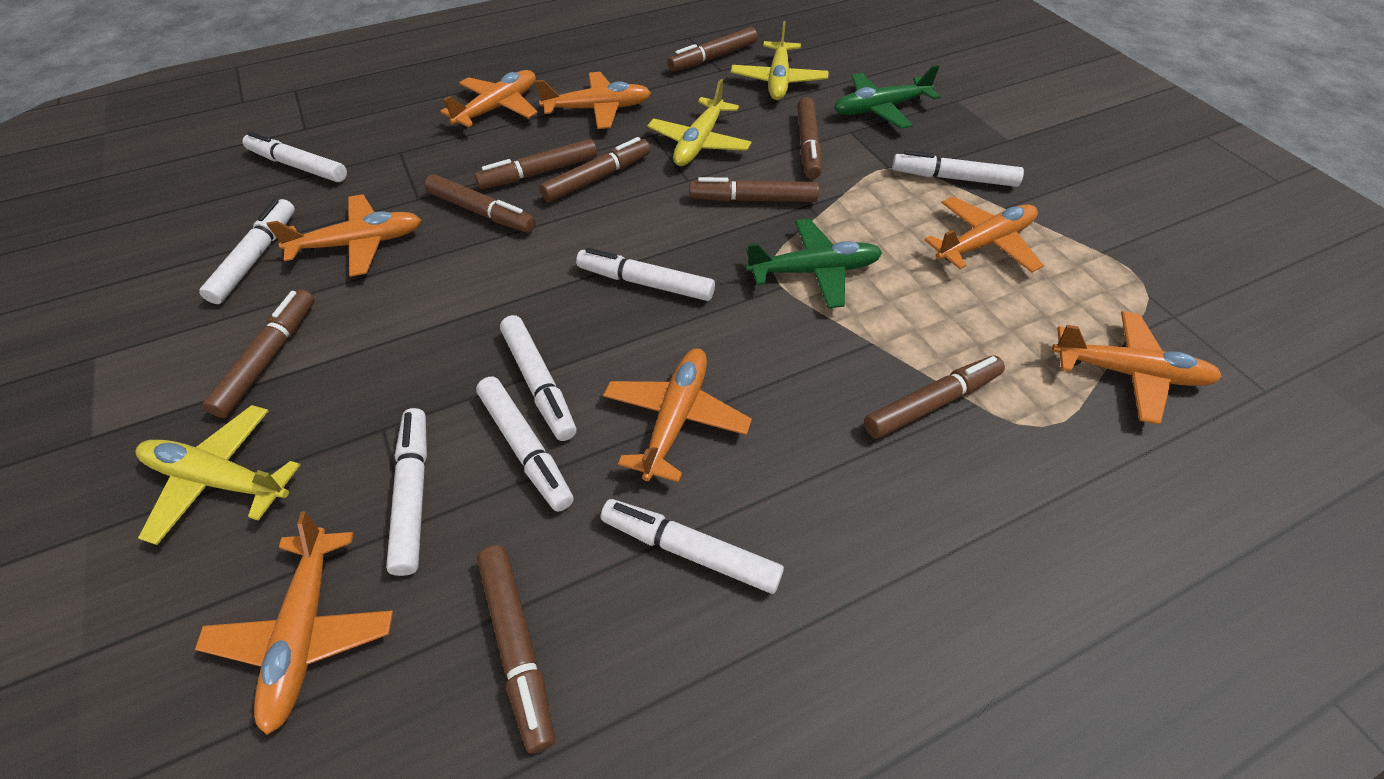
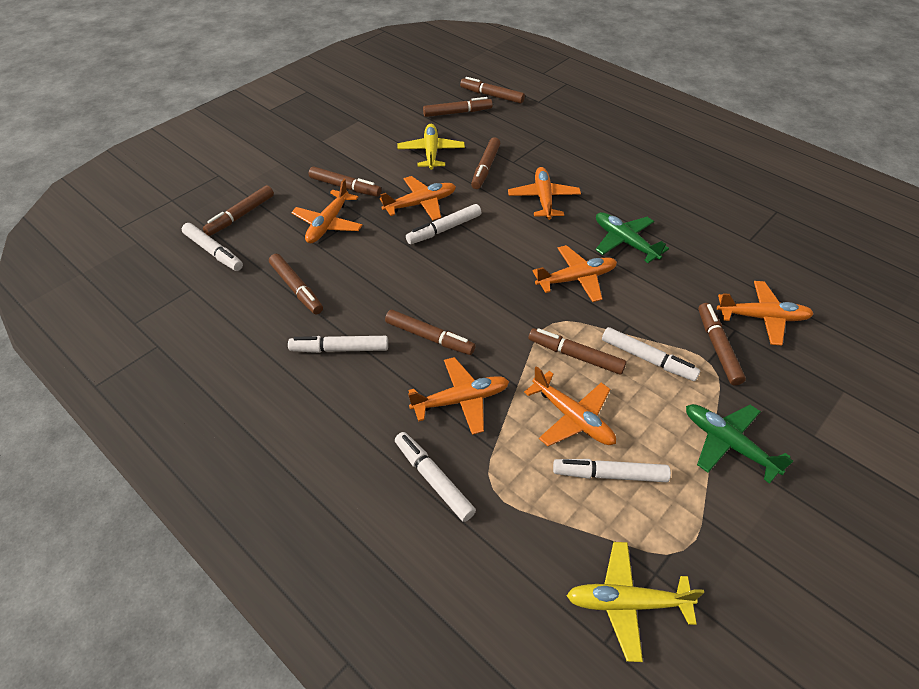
white marker: 8 -> 6
yellow plane: 3 -> 2

